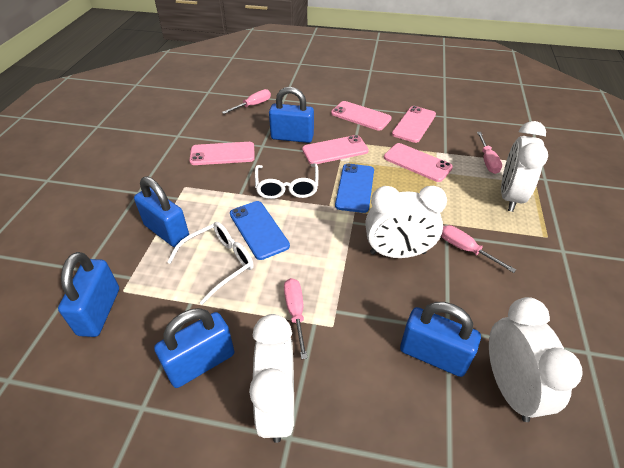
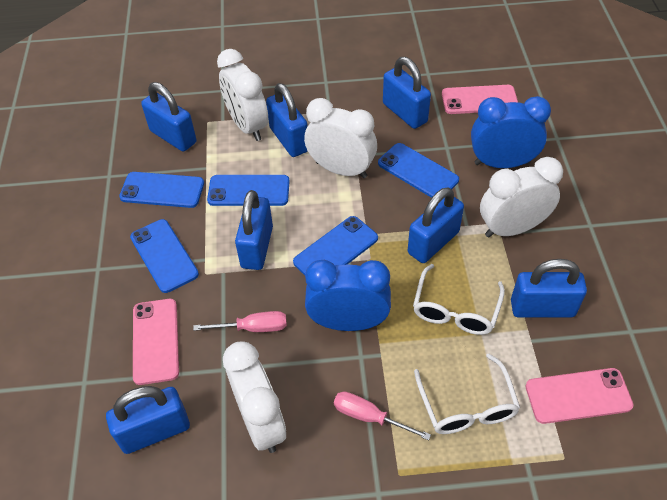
blue clock: 0 -> 2
blue padlock: 5 -> 7
blue phone: 2 -> 5
pink phone: 5 -> 3
pink screwdriver: 4 -> 2

